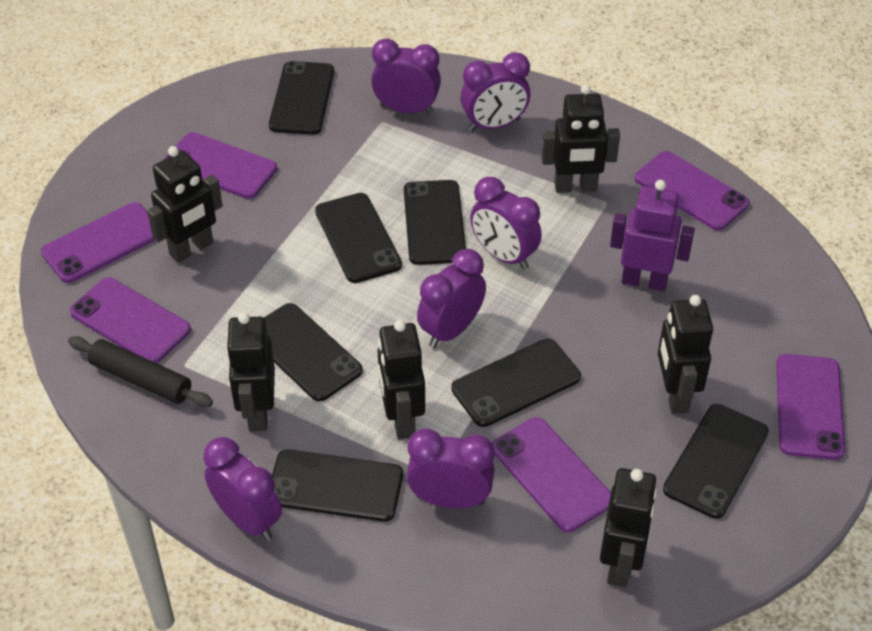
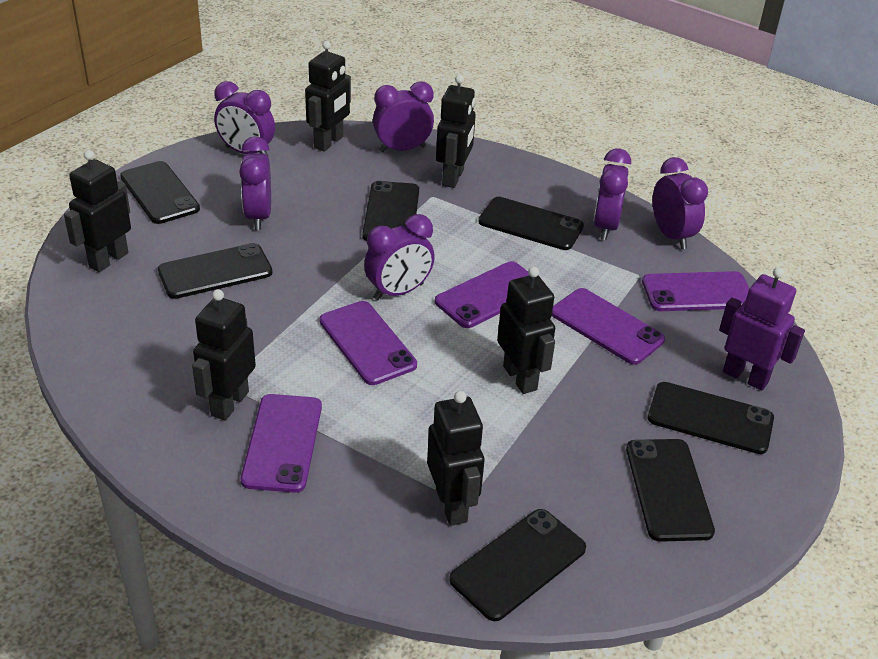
black rolling pin: 1 -> 0
purple phone: 6 -> 5

